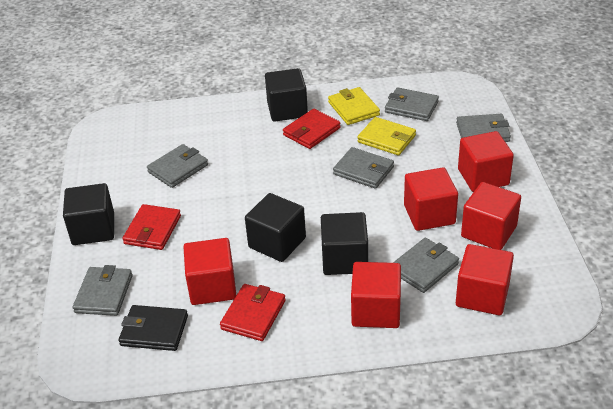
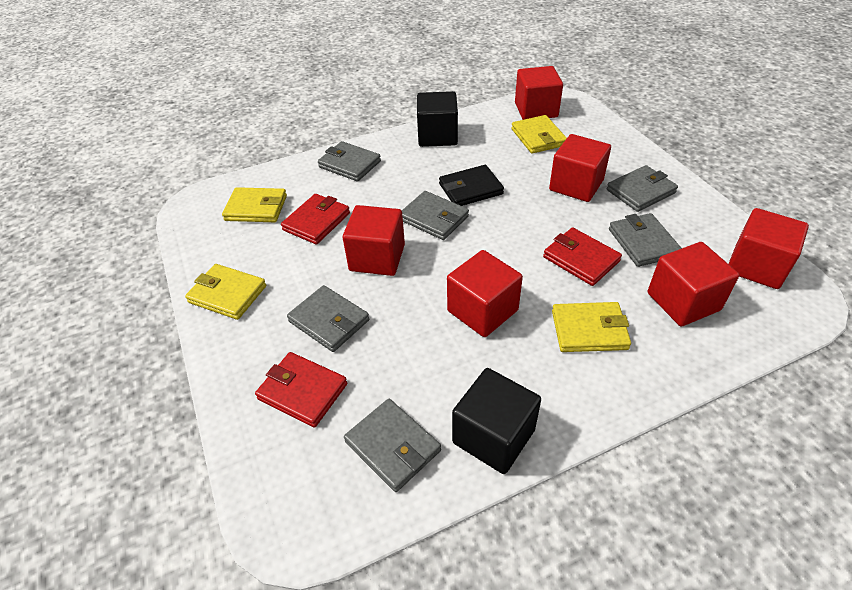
black cube: 4 -> 2
yellow wallet: 2 -> 4

